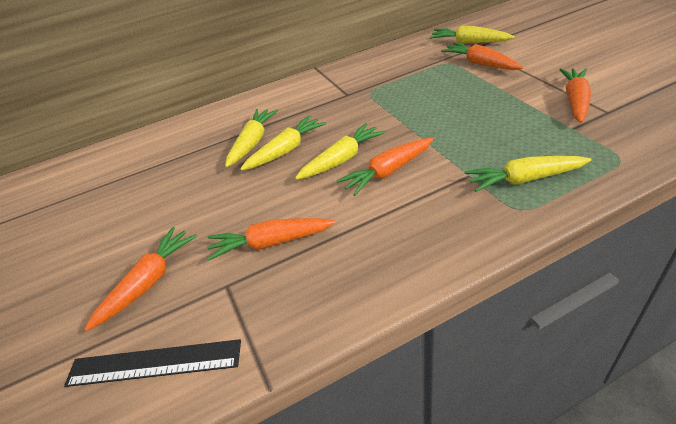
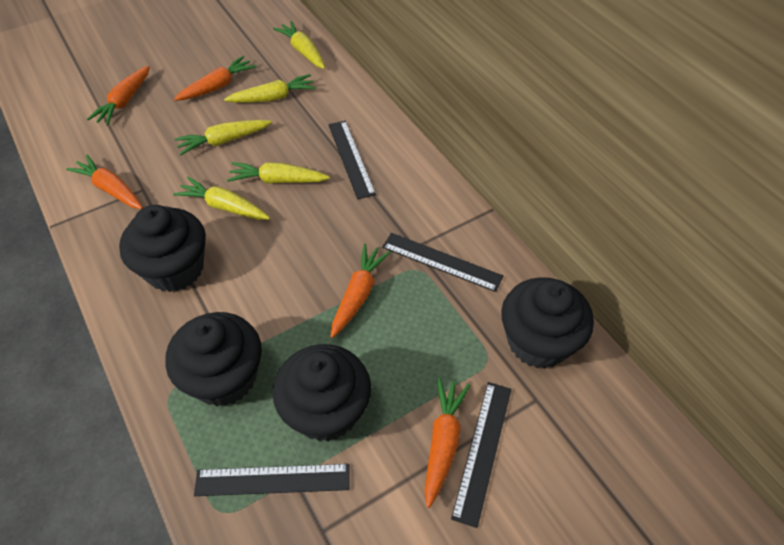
black cupcake: 0 -> 4
black ruler: 1 -> 4

